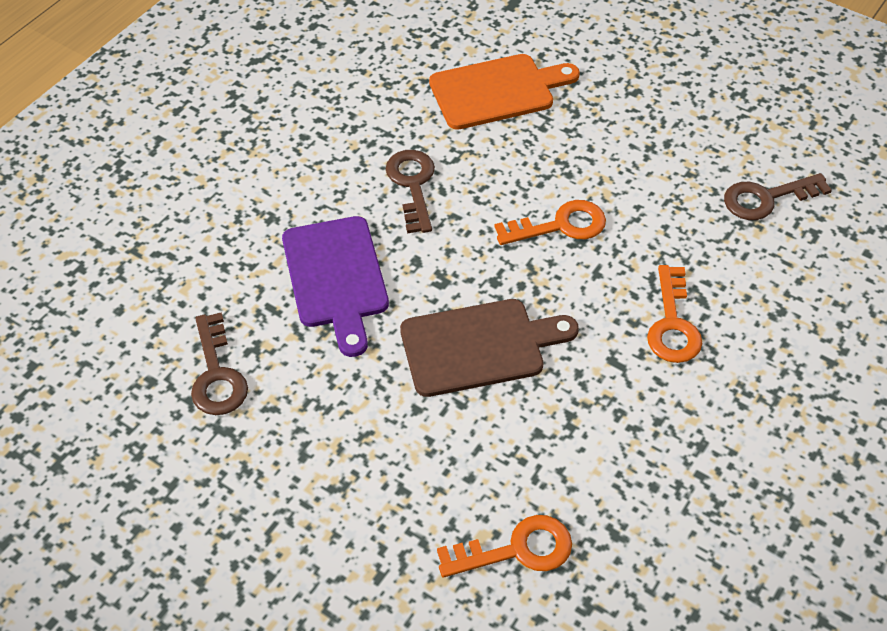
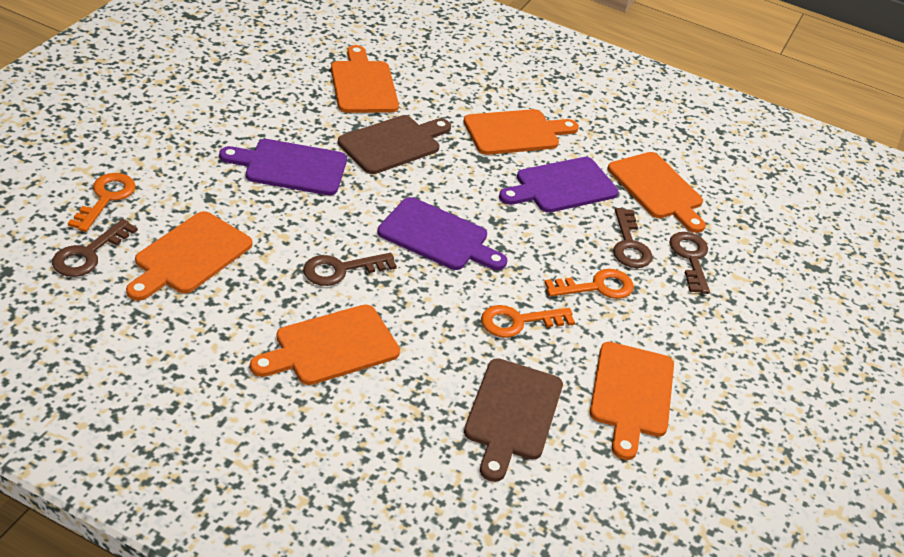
brown cutting board: 1 -> 2
brown key: 3 -> 4
orange cutting board: 1 -> 6
purple cutting board: 1 -> 3

